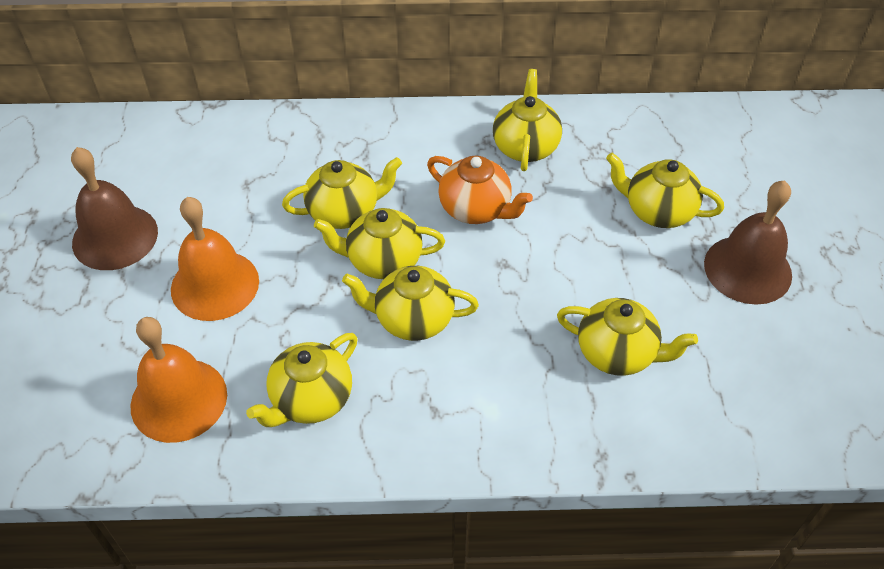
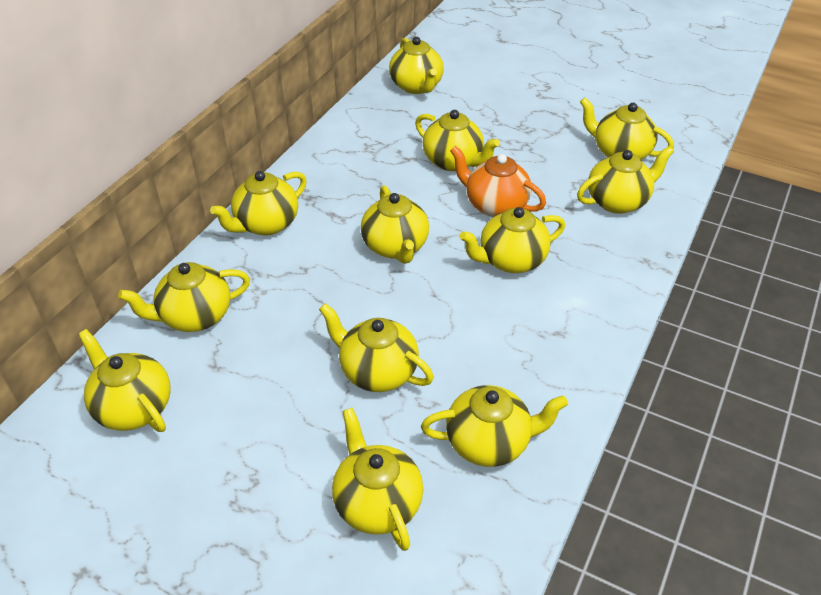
brown bell: 2 -> 0
orange bell: 2 -> 0
yellow teapot: 7 -> 12

